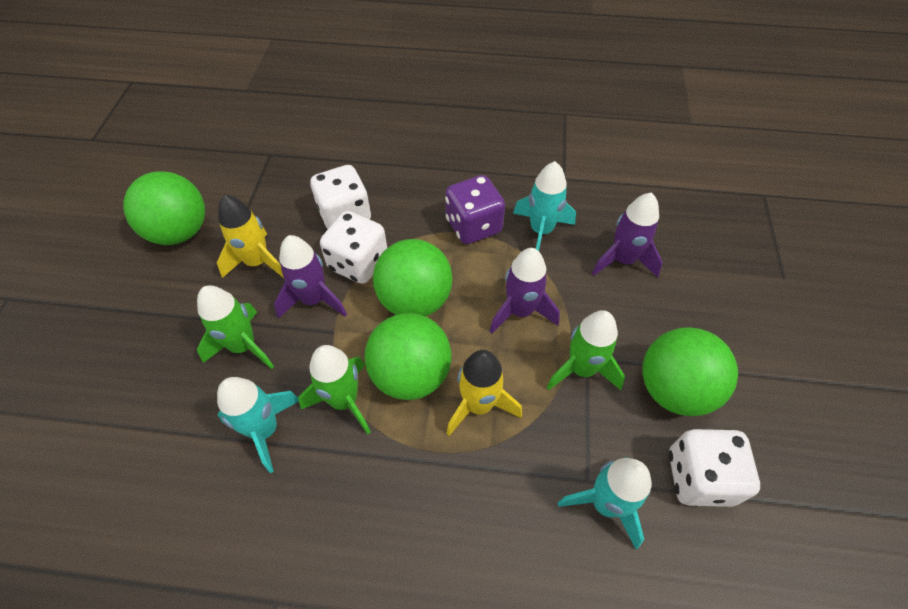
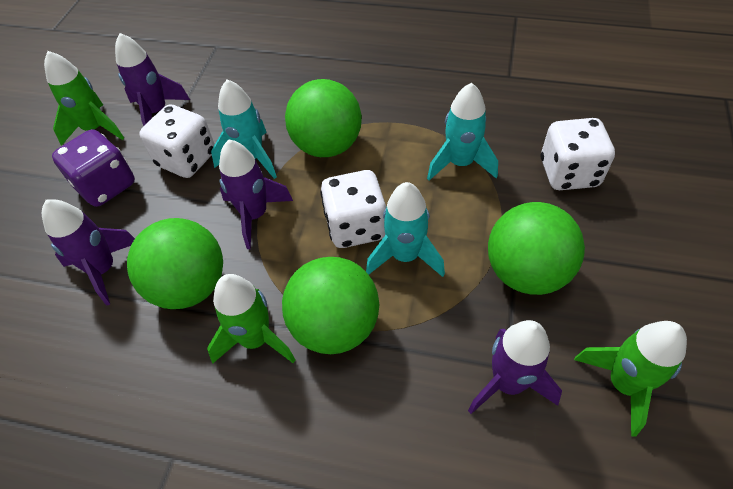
purple rocket: 3 -> 4
yellow rocket: 2 -> 0

